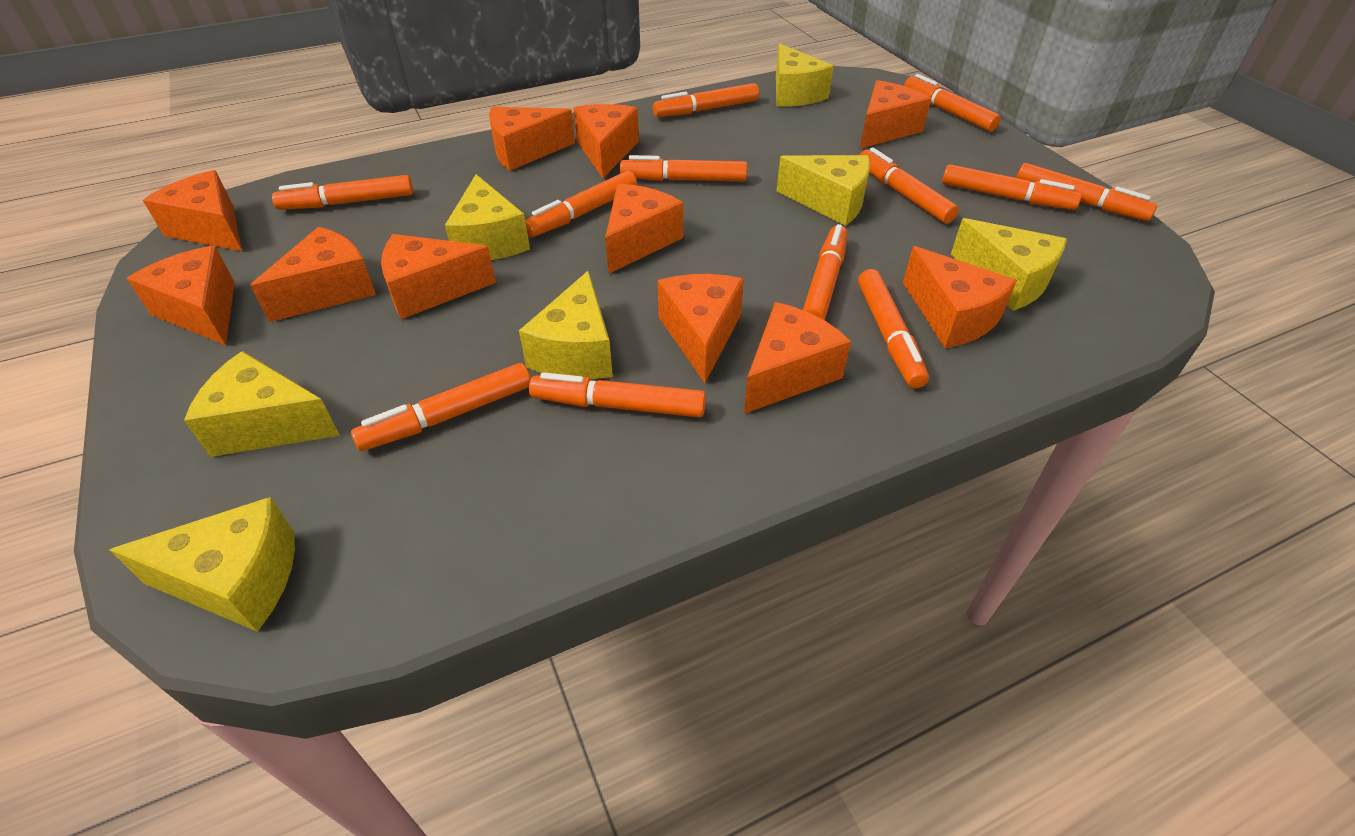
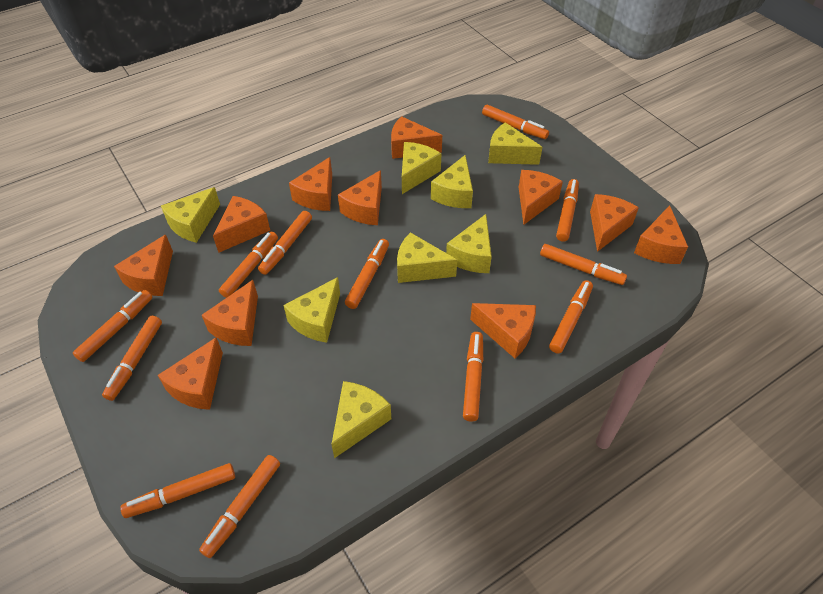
yellow cheese: 7 -> 8

